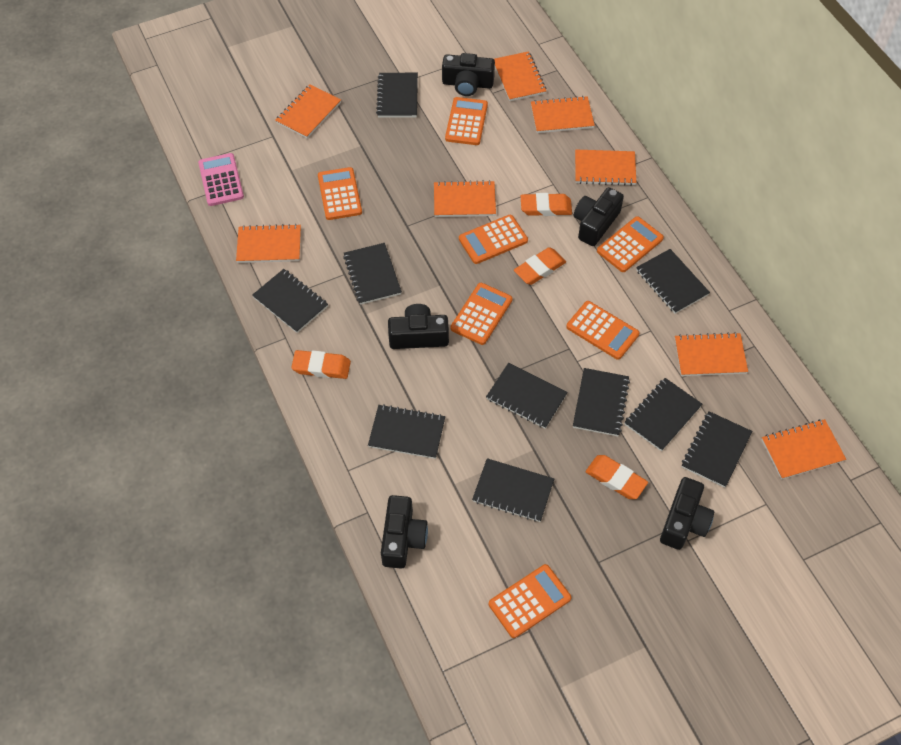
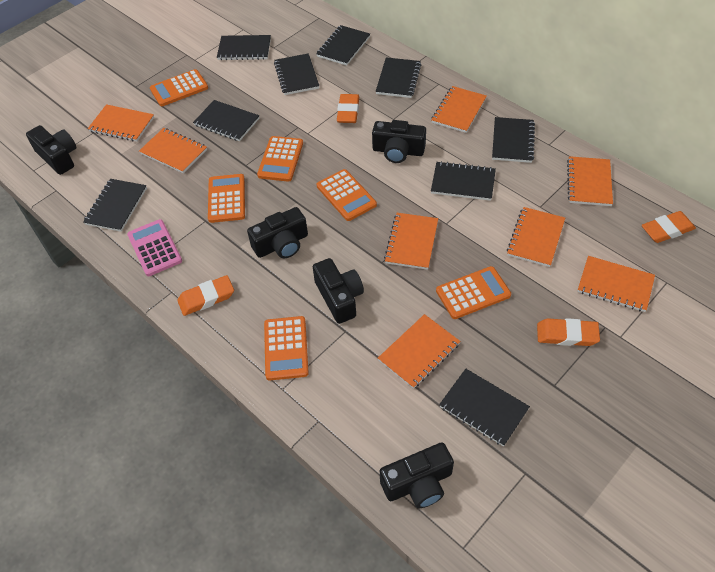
black notebook: 10 -> 9
orange calculator: 7 -> 6

